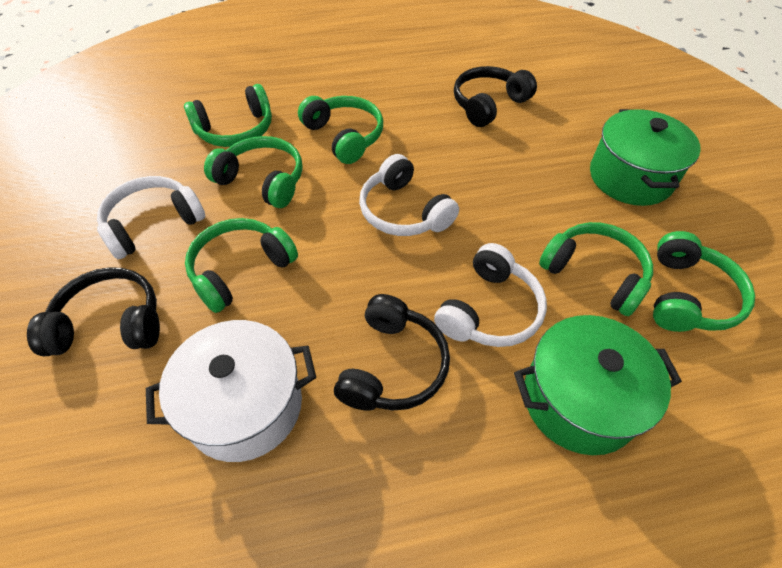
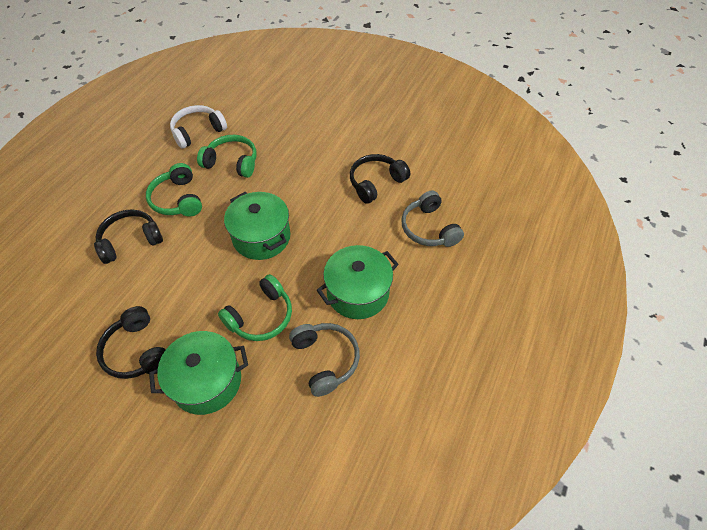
green headphones: 6 -> 3
green pot: 2 -> 3
grey headphones: 0 -> 2
white headphones: 3 -> 1
white pot: 1 -> 0

